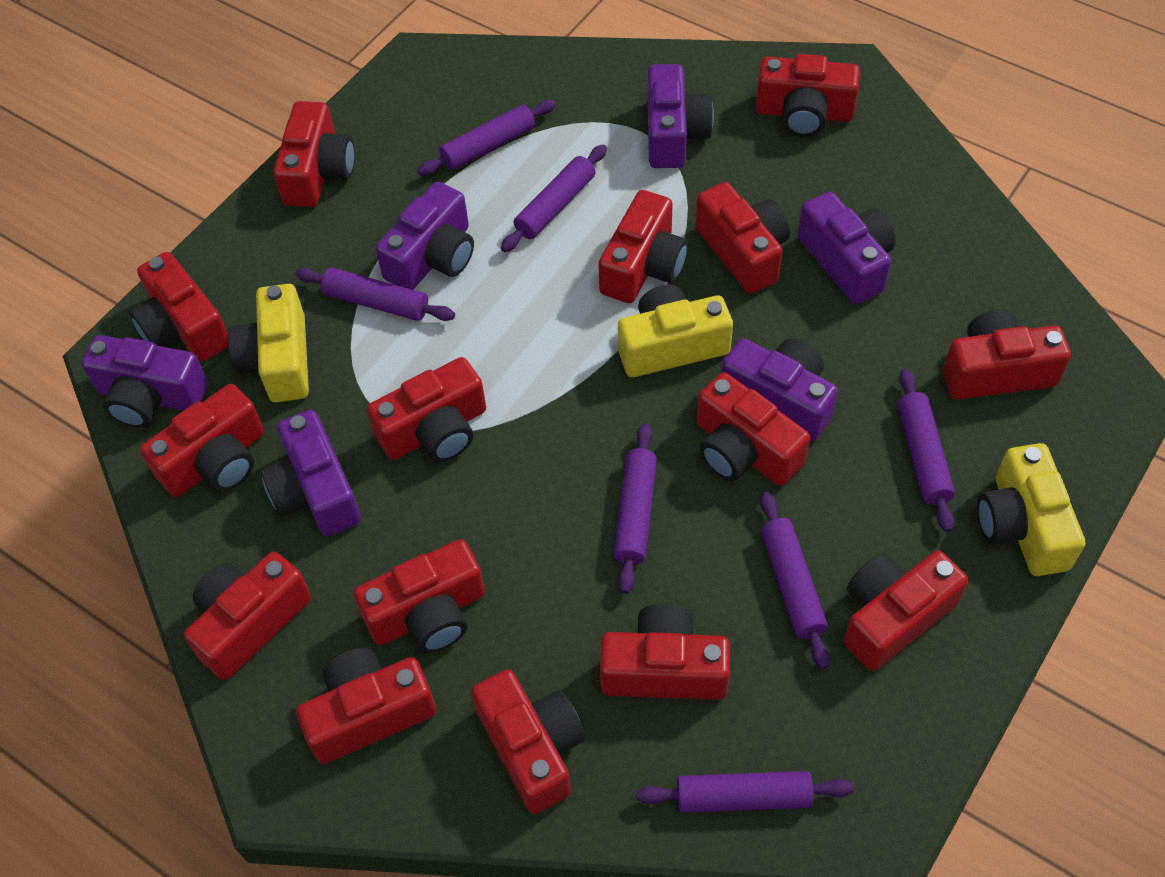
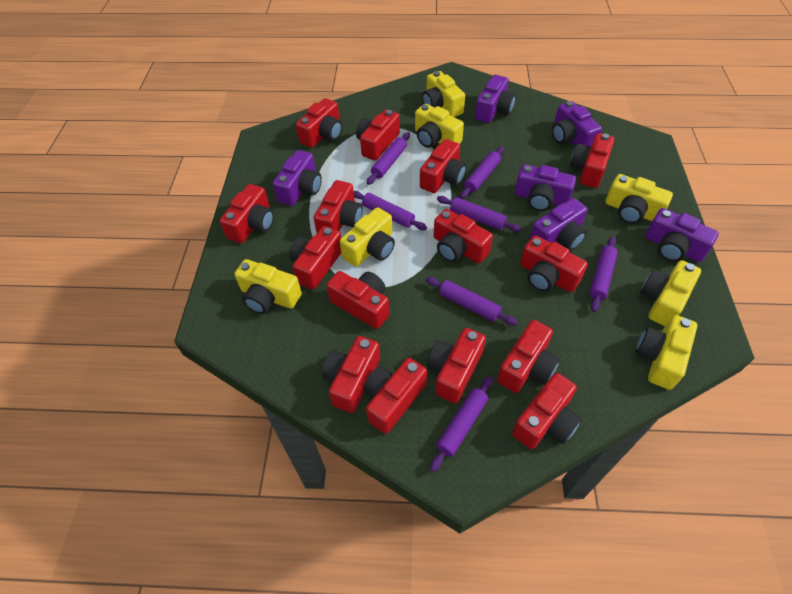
yellow camera: 3 -> 7

